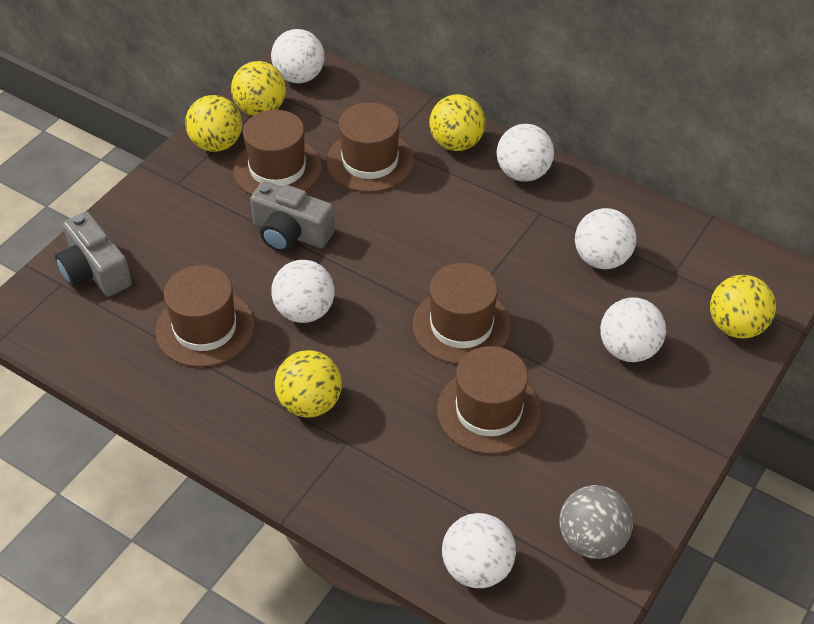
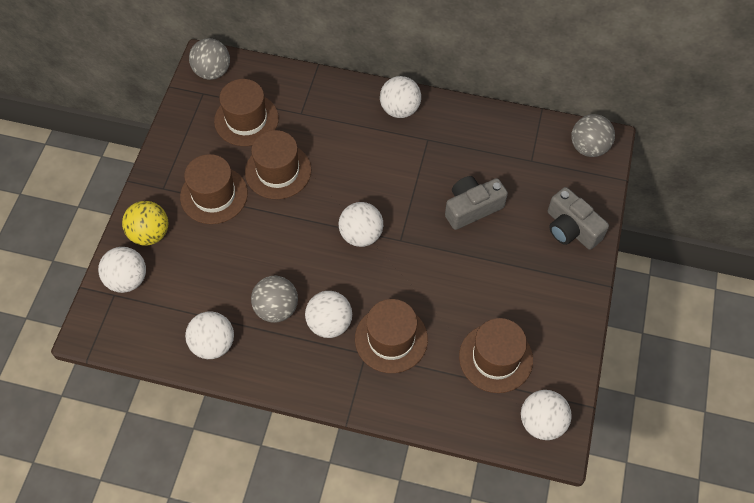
grey ball: 1 -> 3
yellow ball: 5 -> 1

